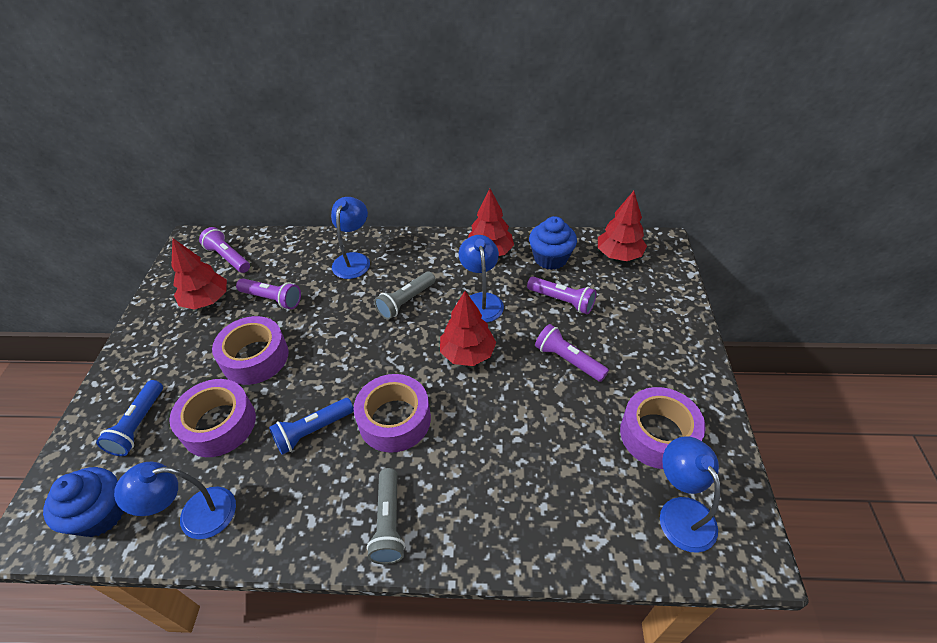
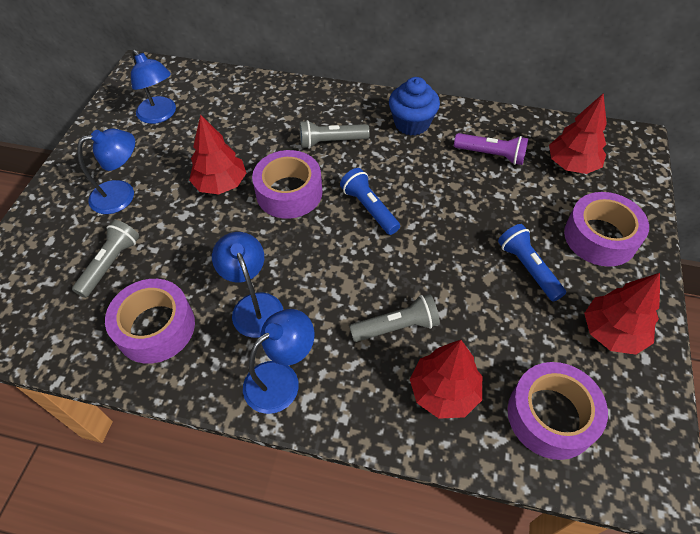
blue cupcake: 2 -> 1
grey flashlight: 2 -> 3
purple flashlight: 4 -> 1

